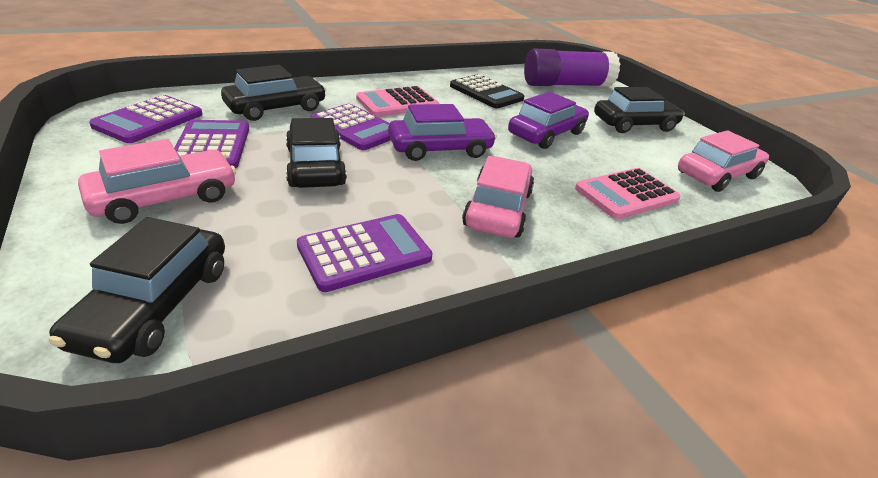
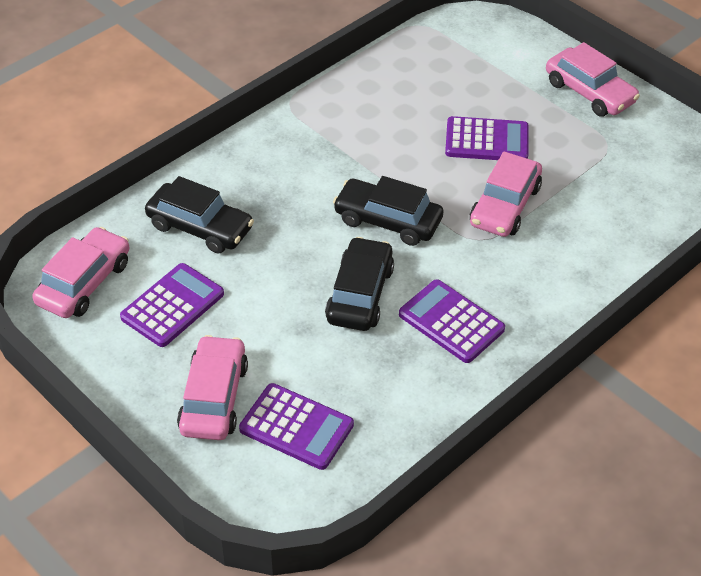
black calculator: 1 -> 0
black car: 4 -> 3
pink calculator: 2 -> 0
pink car: 3 -> 4
purple car: 2 -> 0
purple glue stick: 1 -> 0

